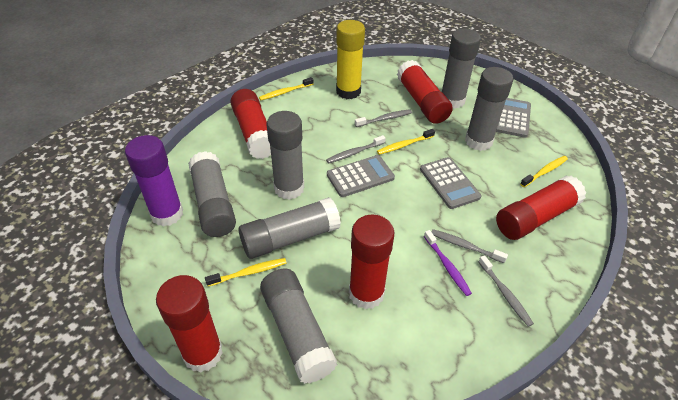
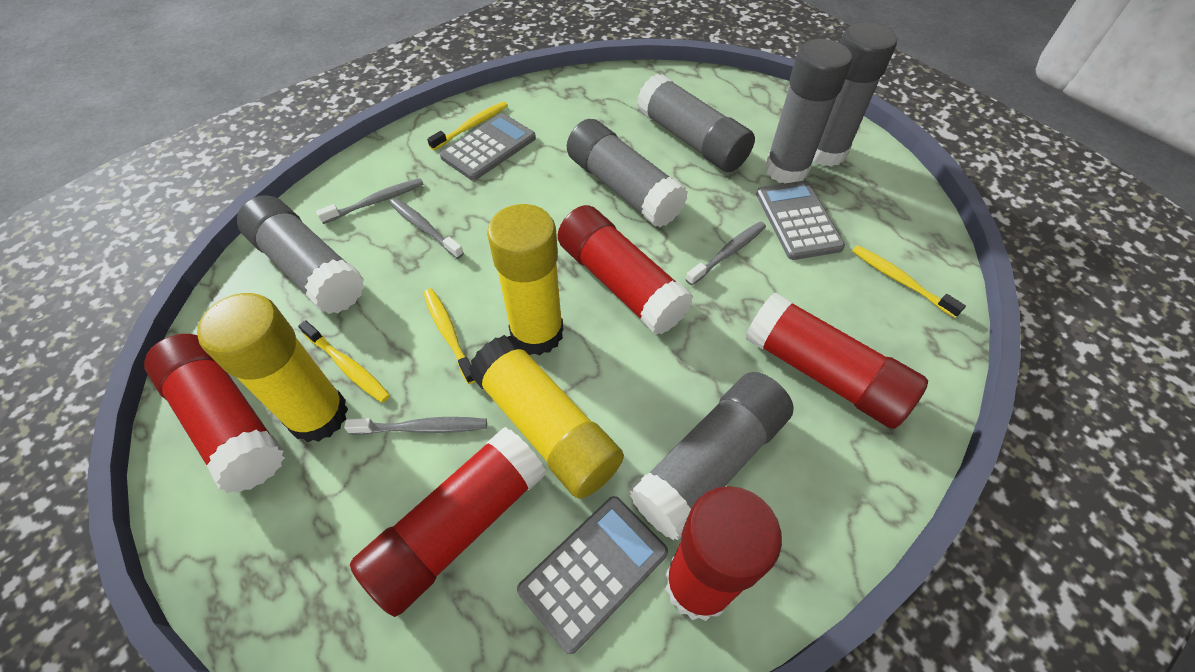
purple glue stick: 1 -> 0
purple toothbrush: 1 -> 0
yellow glue stick: 1 -> 3

